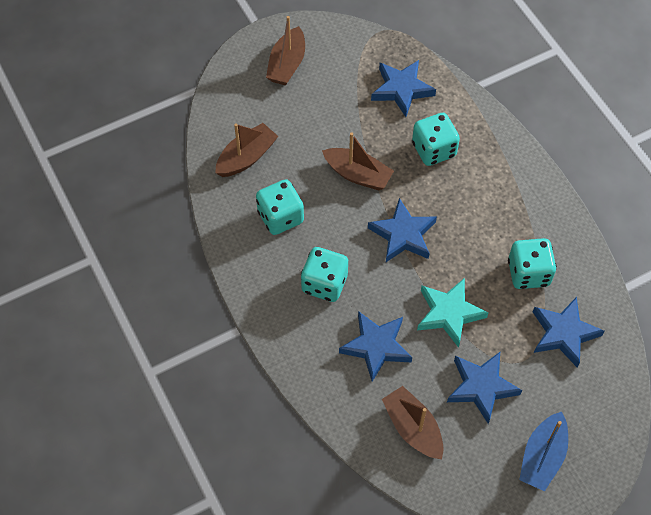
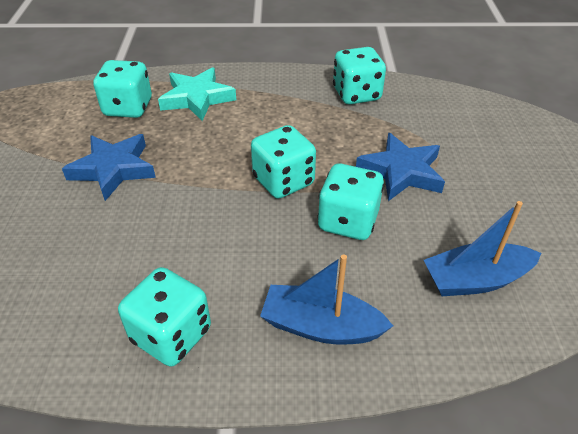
blue boat: 1 -> 2
blue star: 5 -> 2
brown boat: 4 -> 0
turquoise dice: 4 -> 5

